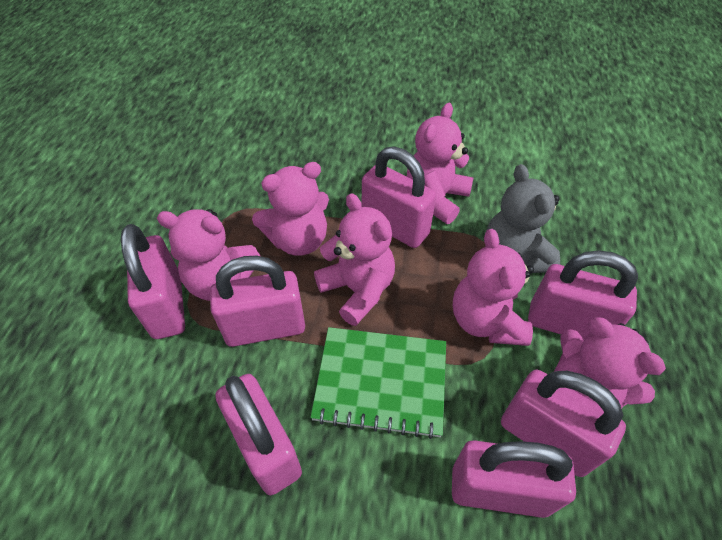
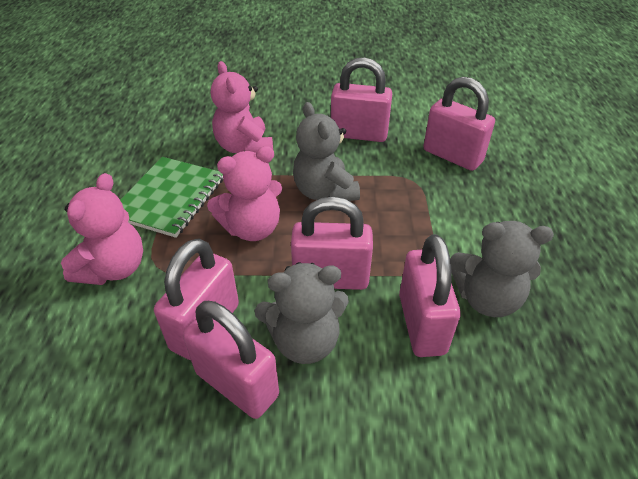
grey teddy bear: 1 -> 3
pink padlock: 7 -> 6
pink teddy bear: 6 -> 3

